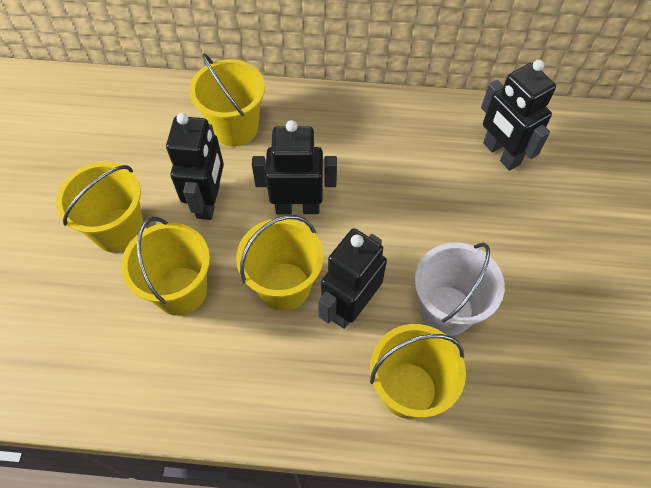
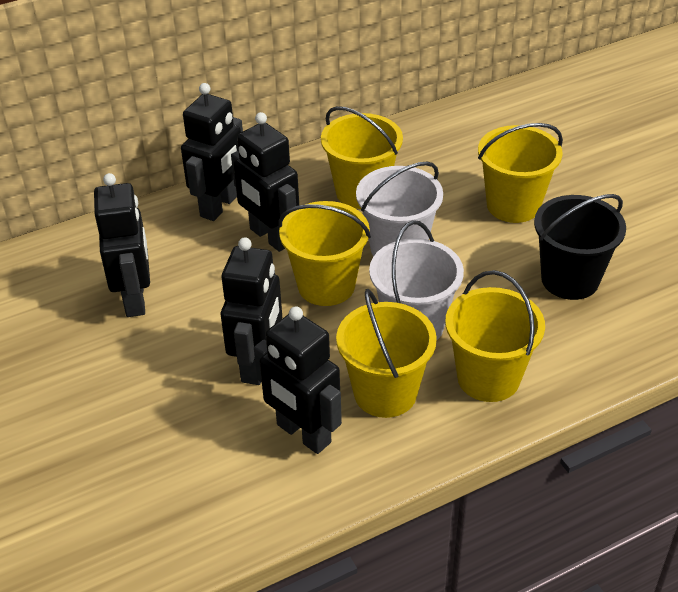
black bucket: 0 -> 1
black robot: 4 -> 5
white bucket: 1 -> 2

